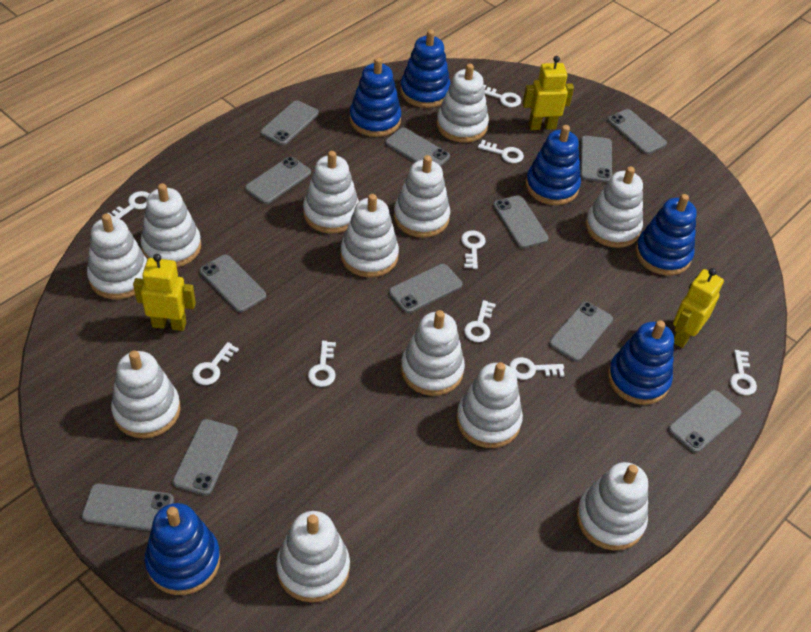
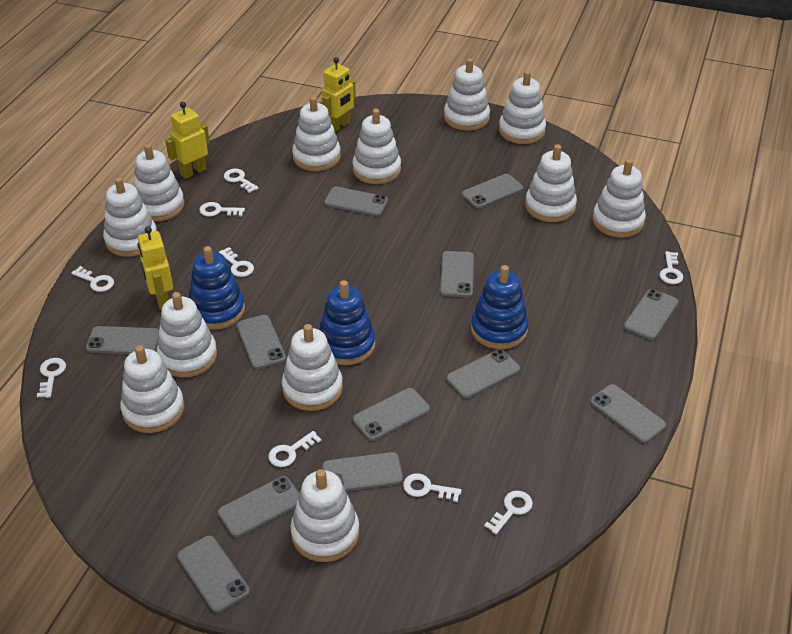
blue stacking toy: 6 -> 3

